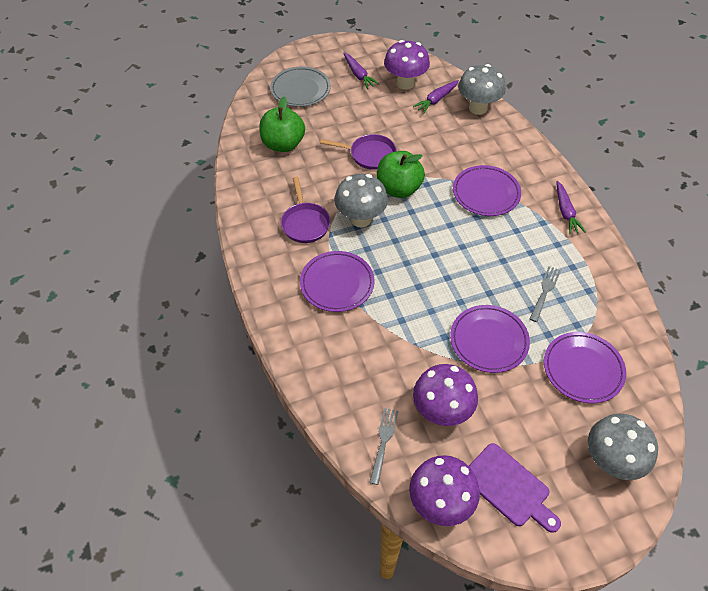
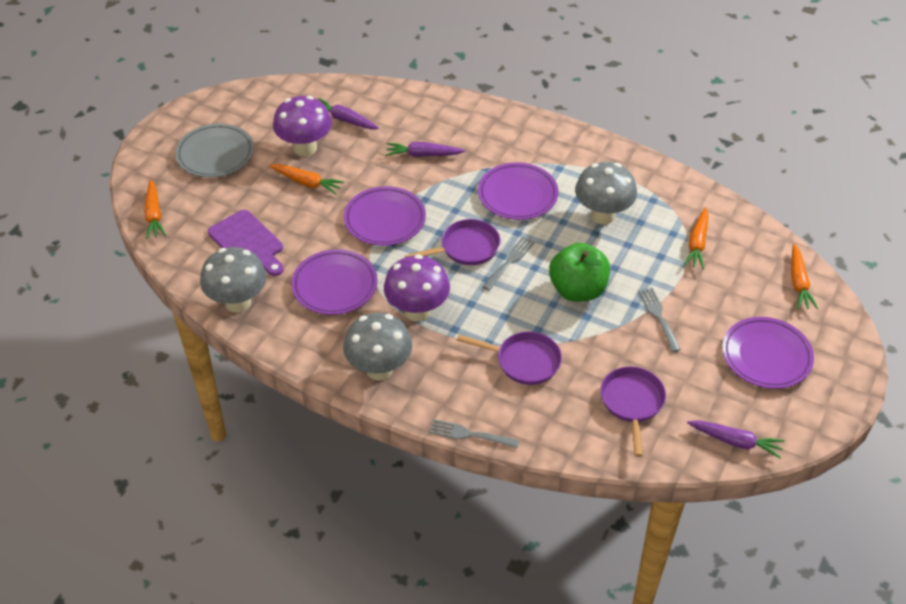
green apple: 2 -> 1
grey fork: 2 -> 3
orange carrot: 0 -> 4
purple mushroom: 3 -> 2
purple pan: 2 -> 3

